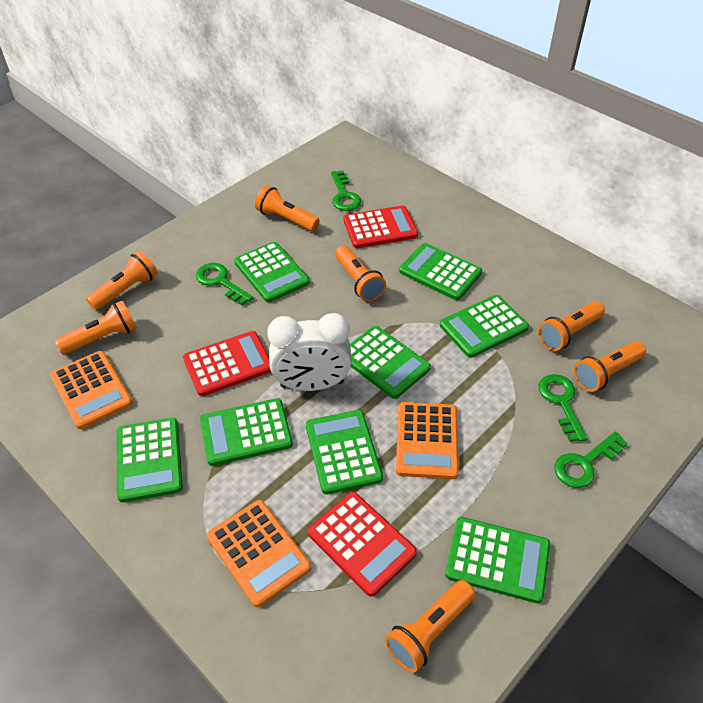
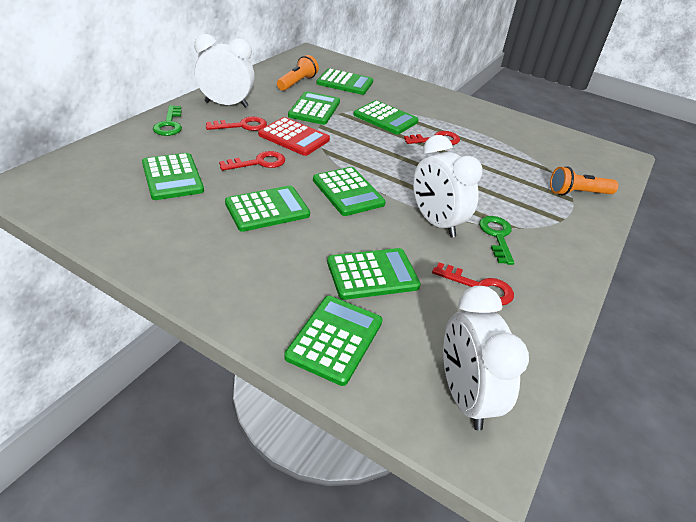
green key: 4 -> 2
orange calculator: 3 -> 0
orange flashlight: 7 -> 2
red calculator: 3 -> 1
red key: 0 -> 4
white clock: 1 -> 3

